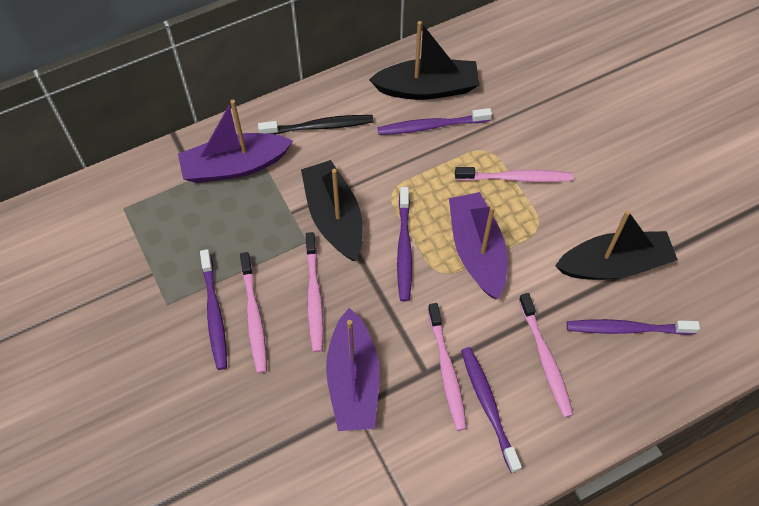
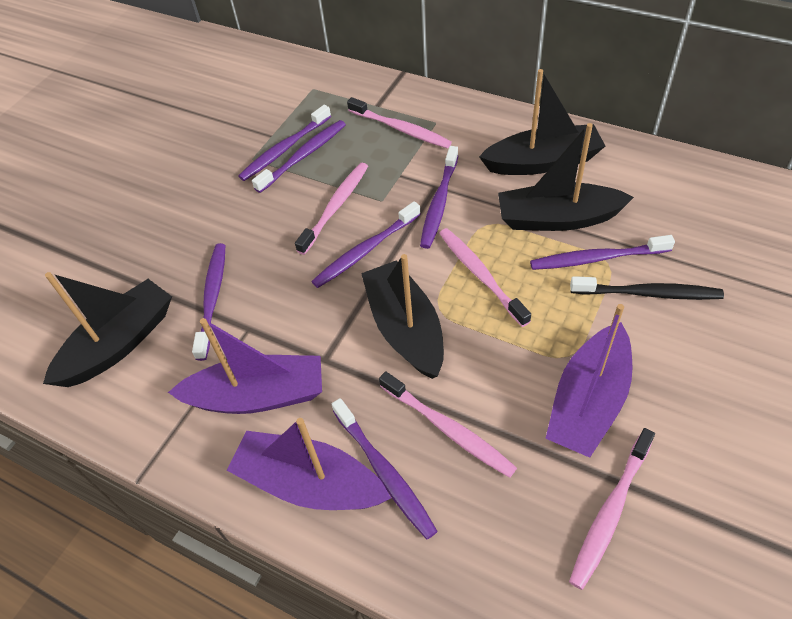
black boat: 3 -> 4
purple toothbrush: 5 -> 7

